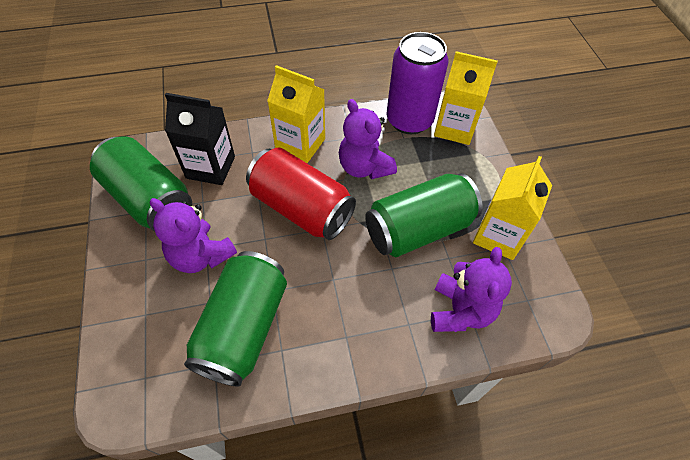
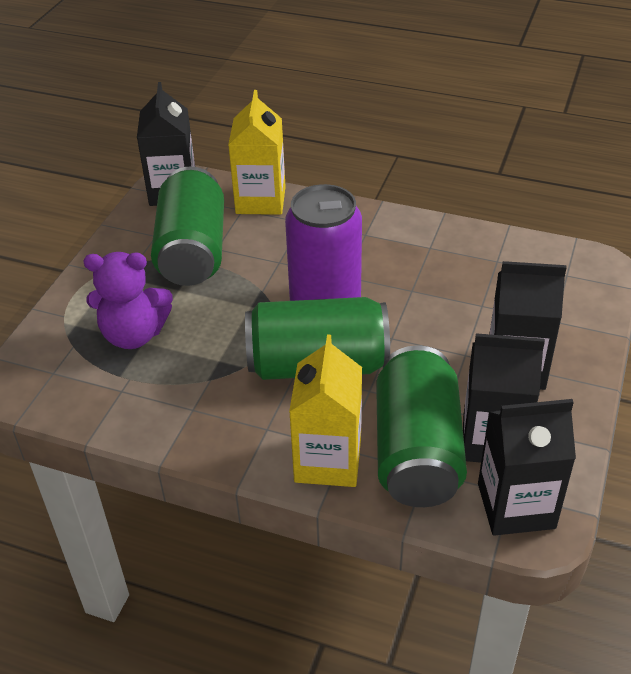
black carton: 1 -> 4
purple teddy bear: 3 -> 1
red can: 1 -> 0
yellow carton: 3 -> 2

